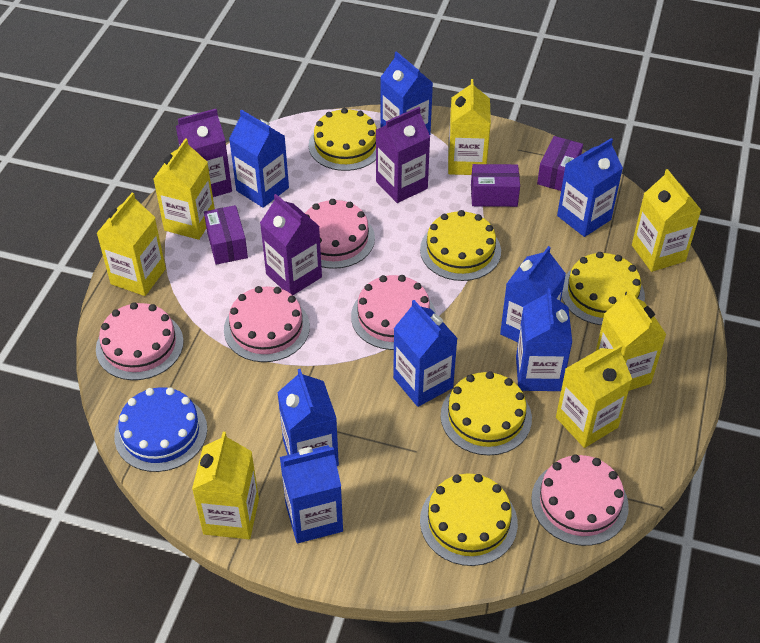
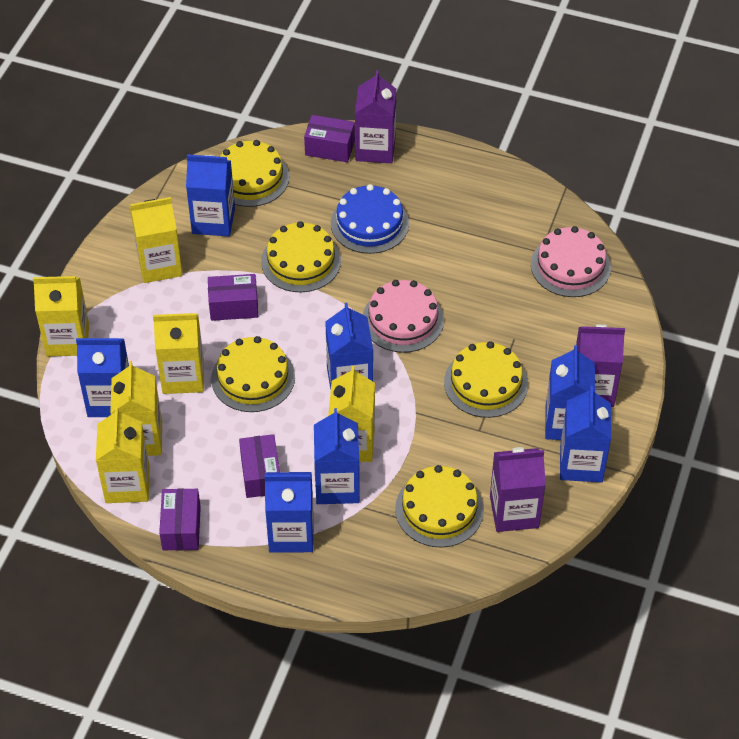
blue carton: 8 -> 7
pink cake: 5 -> 2
purple box: 3 -> 4
yellow carton: 7 -> 6

